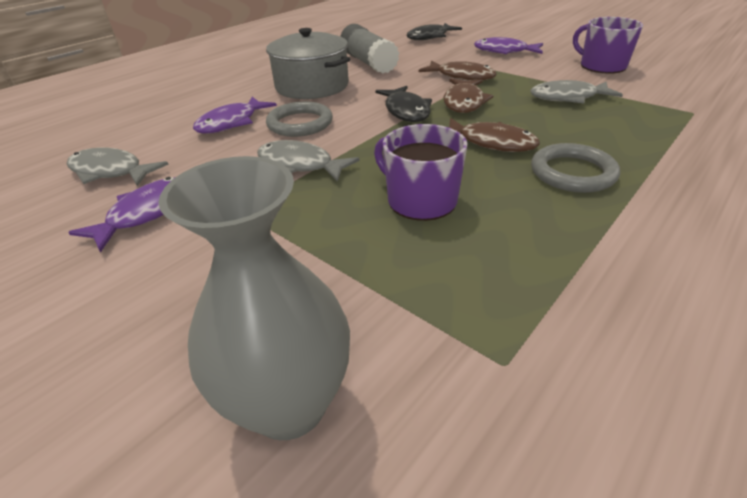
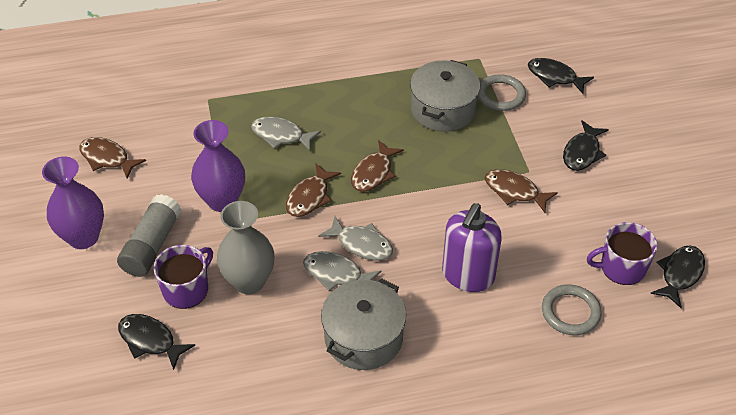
black fish: 2 -> 4
brown fish: 3 -> 4
grey pot: 1 -> 2
purple fish: 3 -> 0
purple soap dispenser: 0 -> 1
purple vase: 0 -> 2

